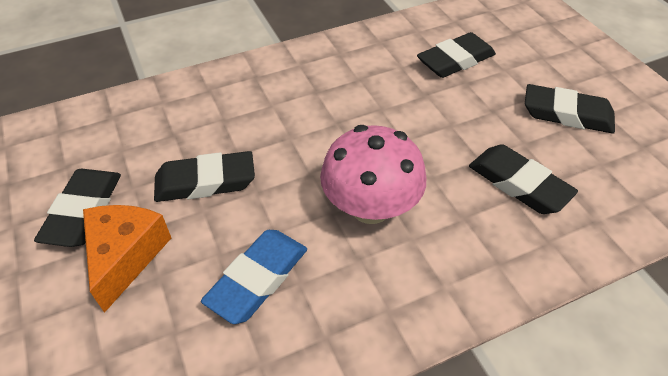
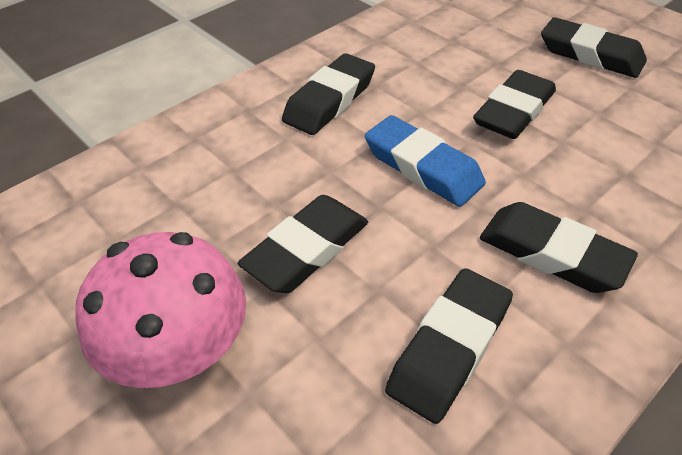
black eraser: 5 -> 6
orange cheese: 1 -> 0

